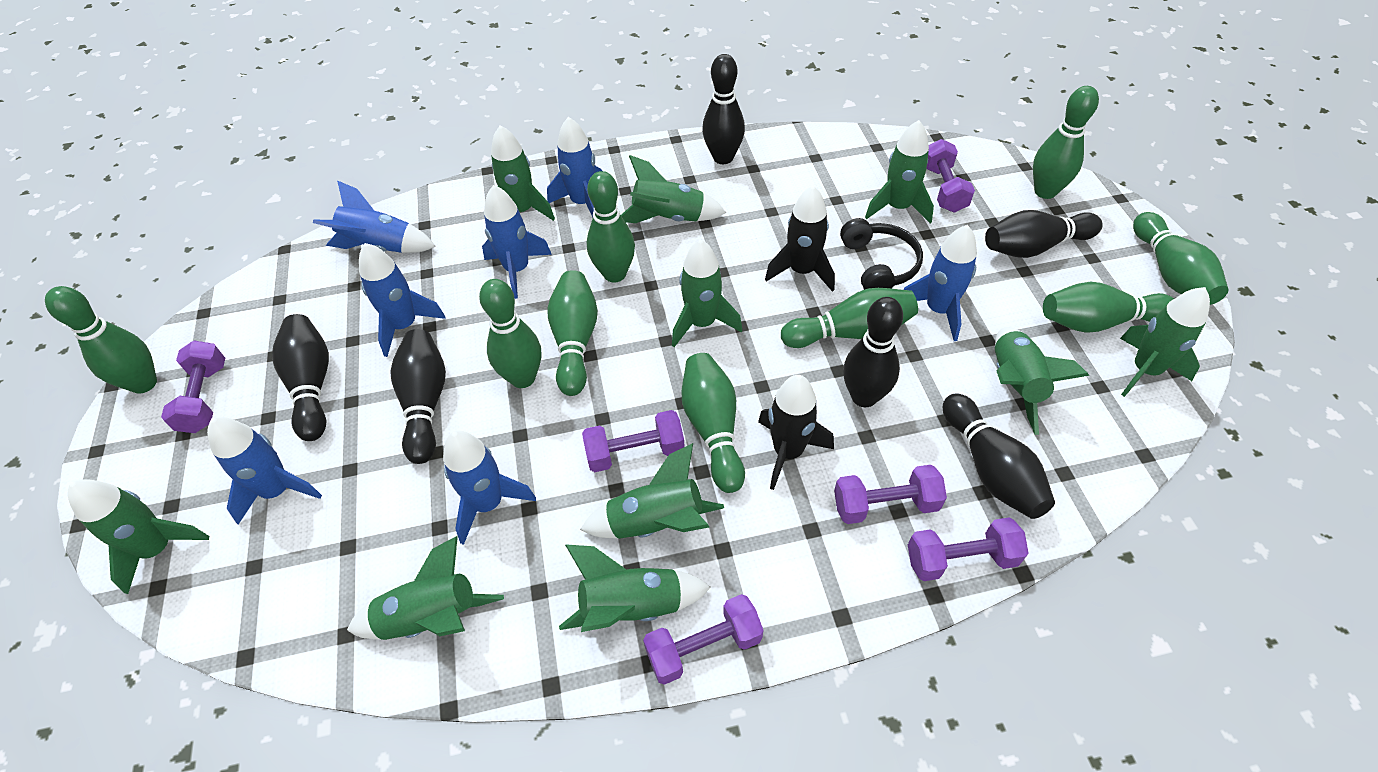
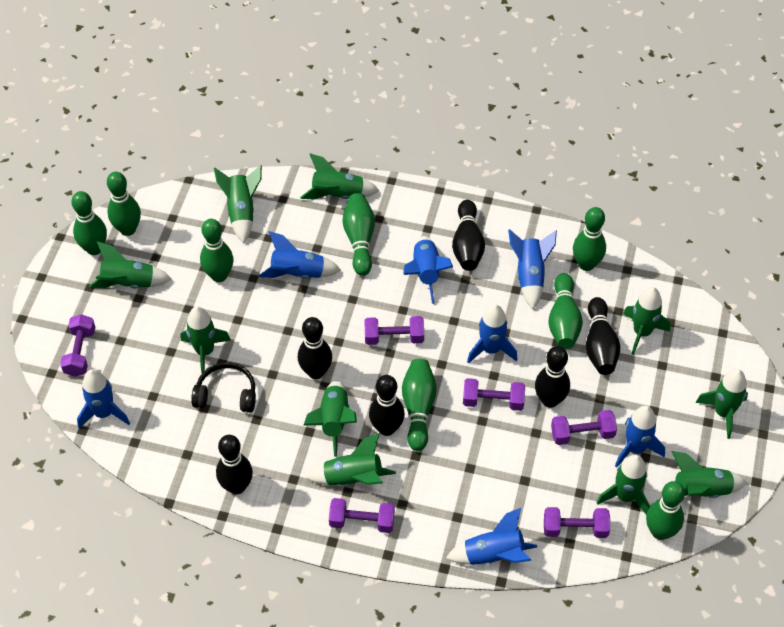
black rocket: 2 -> 0
green bowling pin: 9 -> 8

